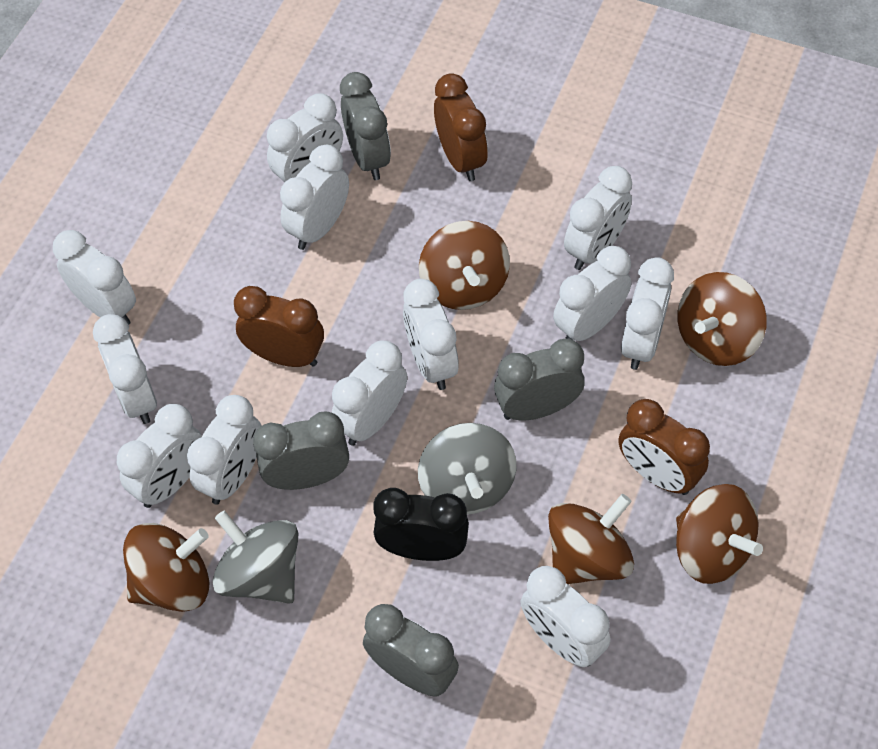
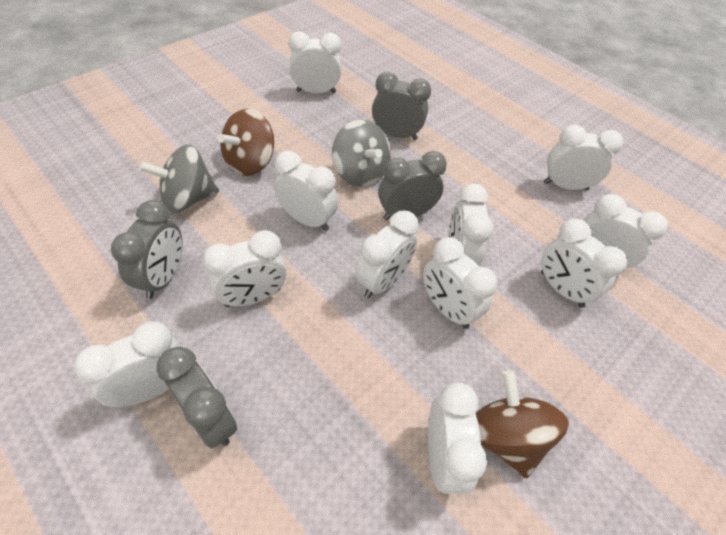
black clock: 1 -> 0
brown clock: 3 -> 0
brown spinning top: 5 -> 2
white clock: 12 -> 11

